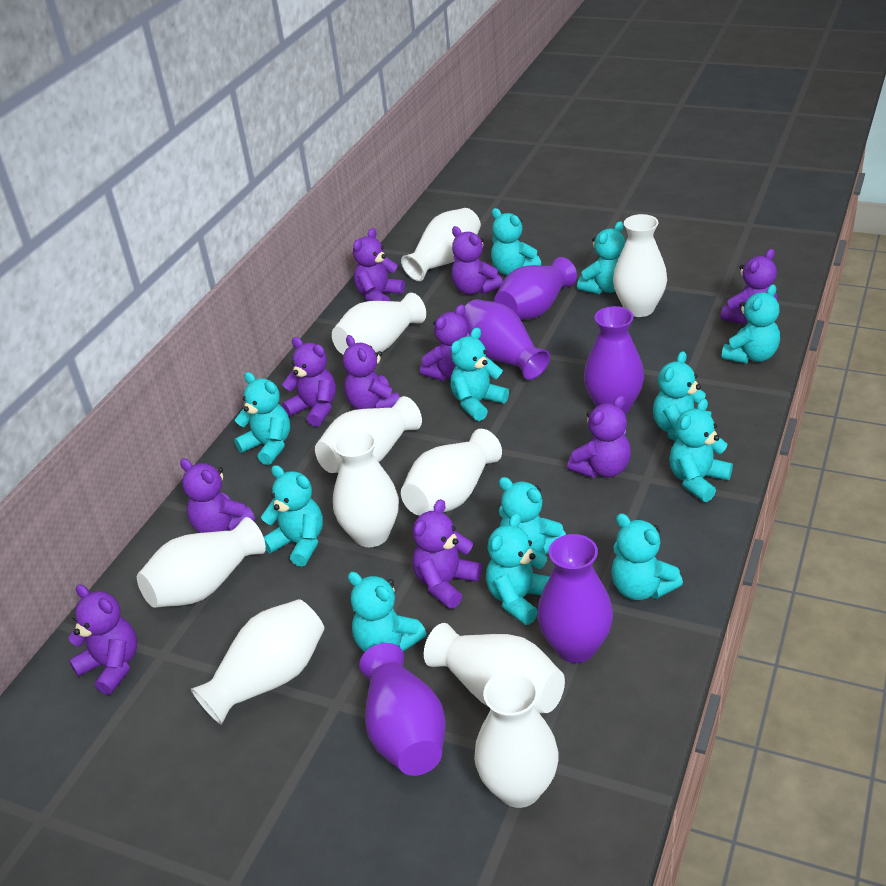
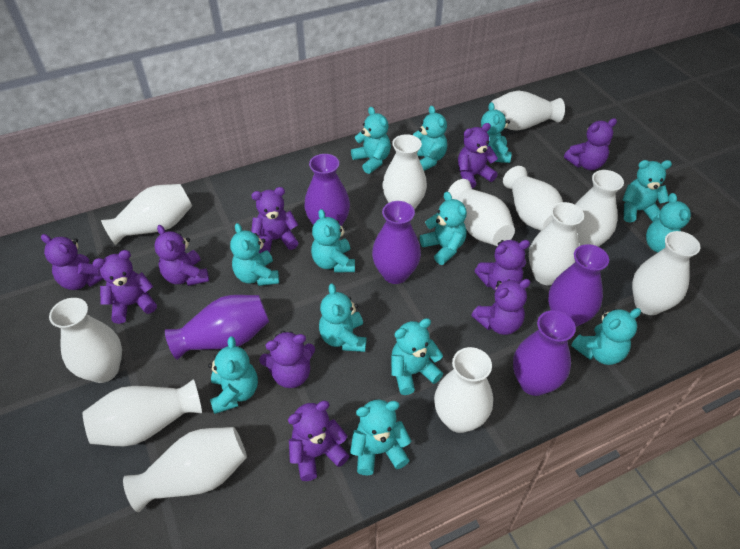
turquoise teddy bear: 12 -> 13
white vase: 10 -> 12

